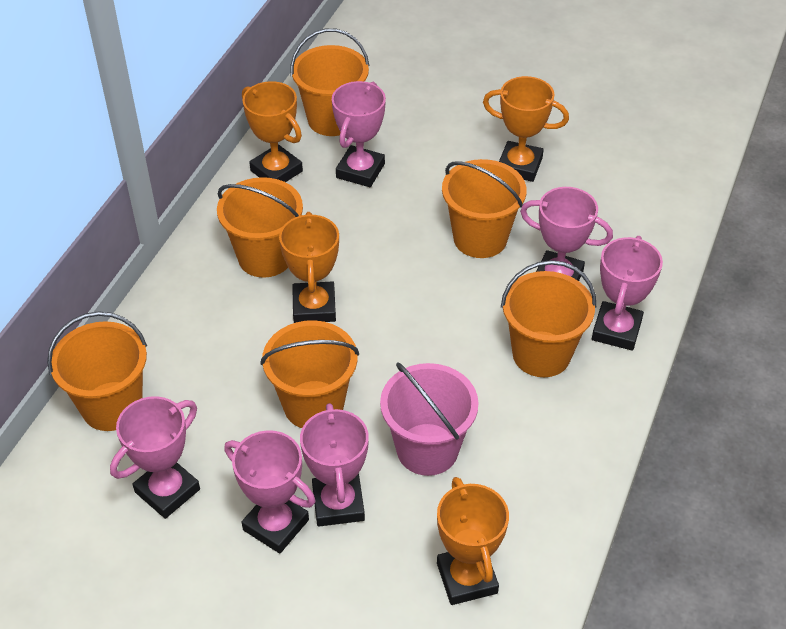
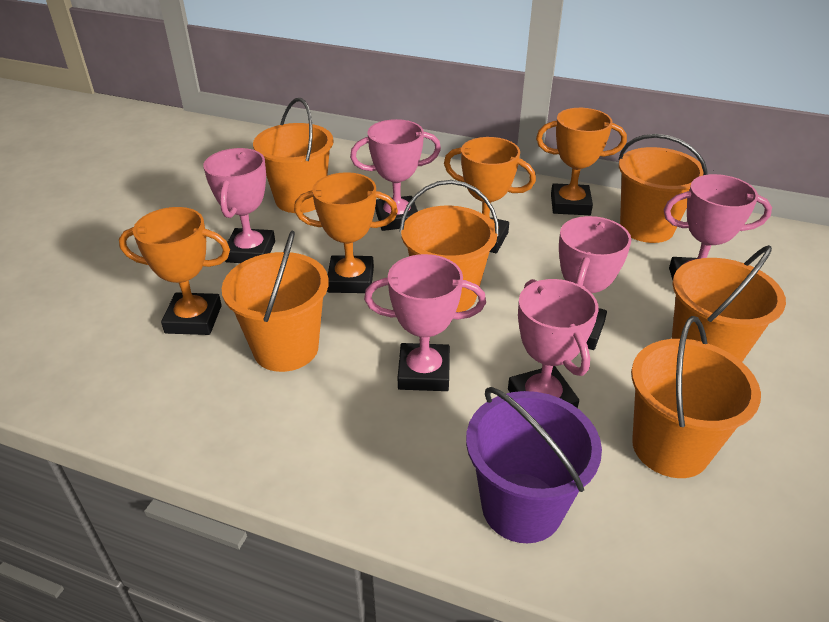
pink bucket: 1 -> 0
purple bucket: 0 -> 1

